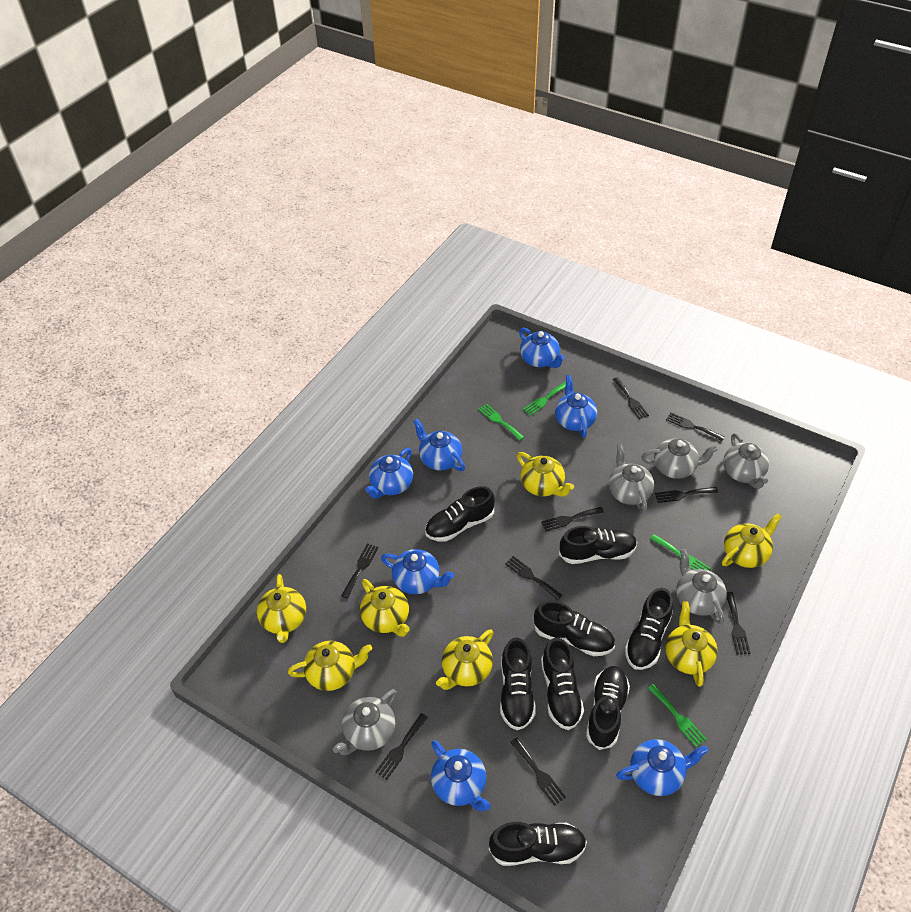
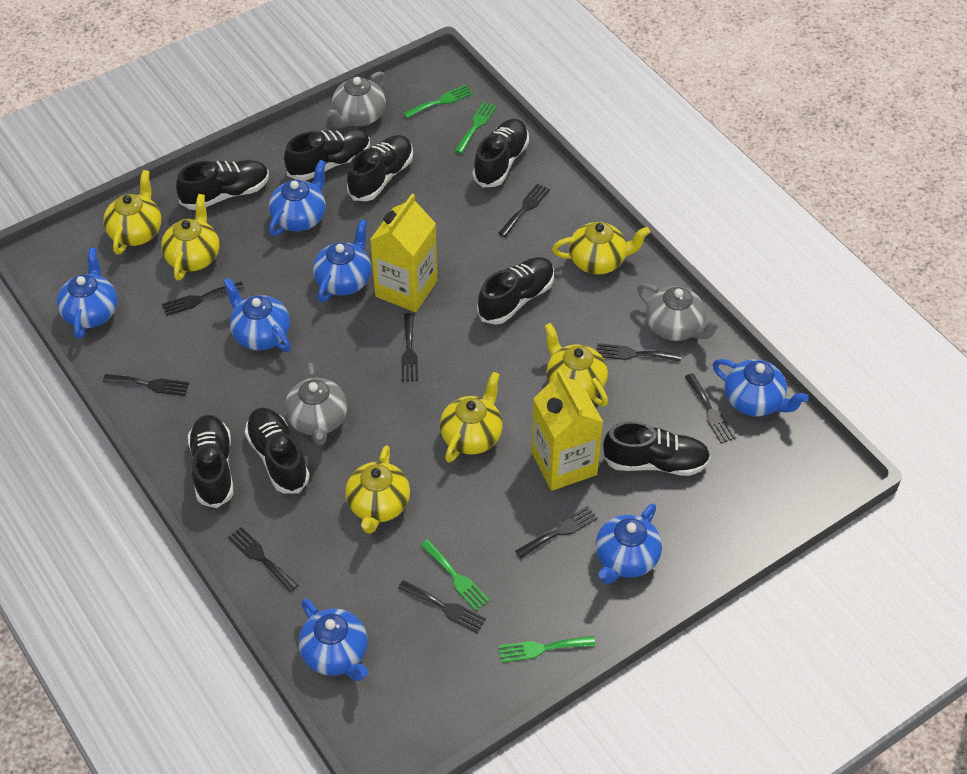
grey teapot: 5 -> 3
yellow carton: 0 -> 2
yellow teapot: 7 -> 6

